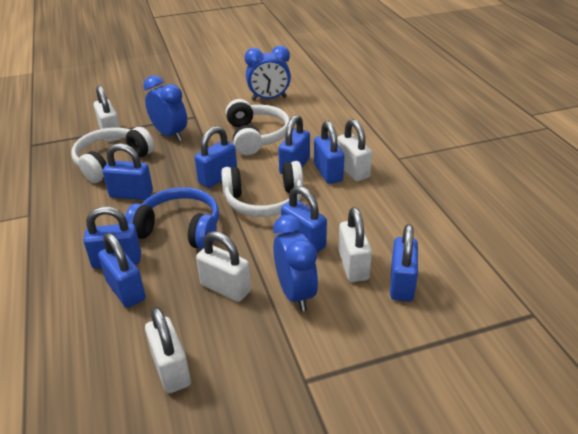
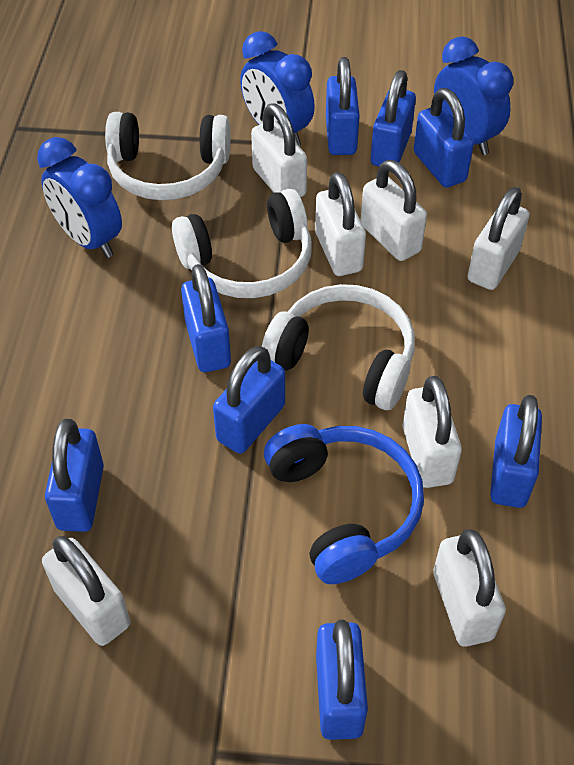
white padlock: 5 -> 7

